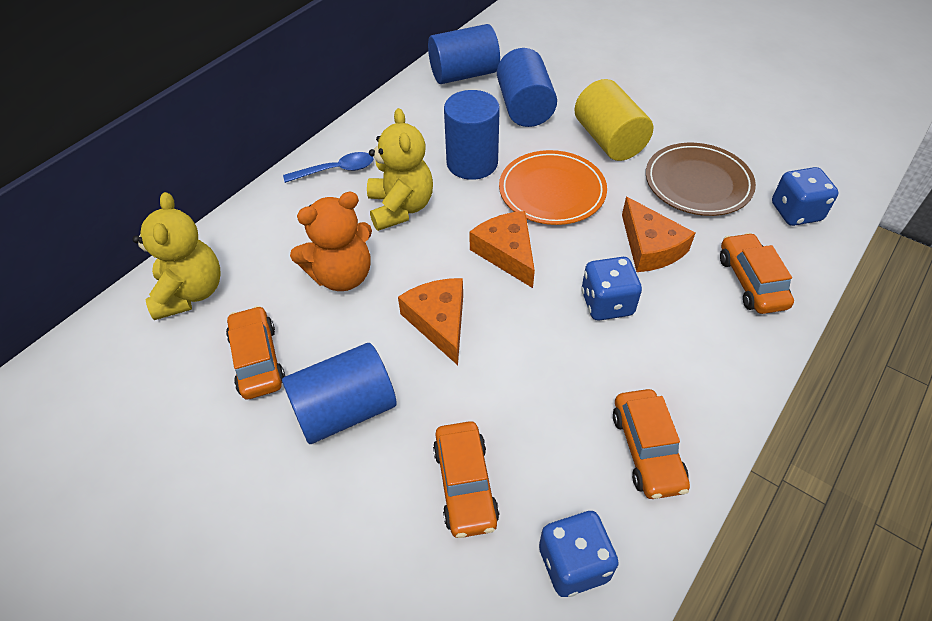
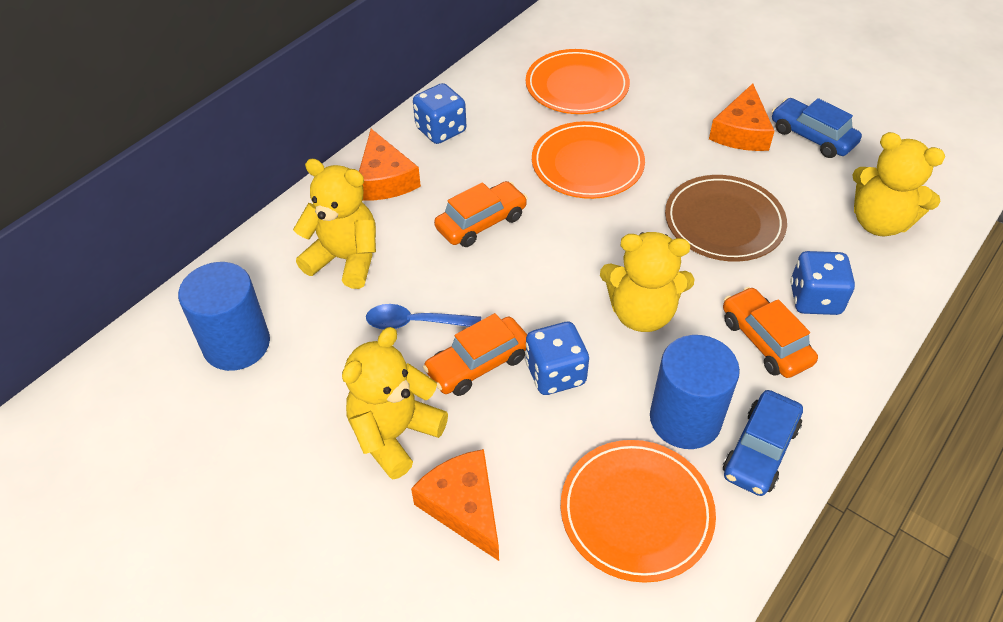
blue car: 0 -> 2
blue cylinder: 4 -> 2
orange car: 4 -> 3
orange plate: 1 -> 3
orange teddy bear: 1 -> 0
yellow cylinder: 1 -> 0
yellow teddy bear: 2 -> 4

